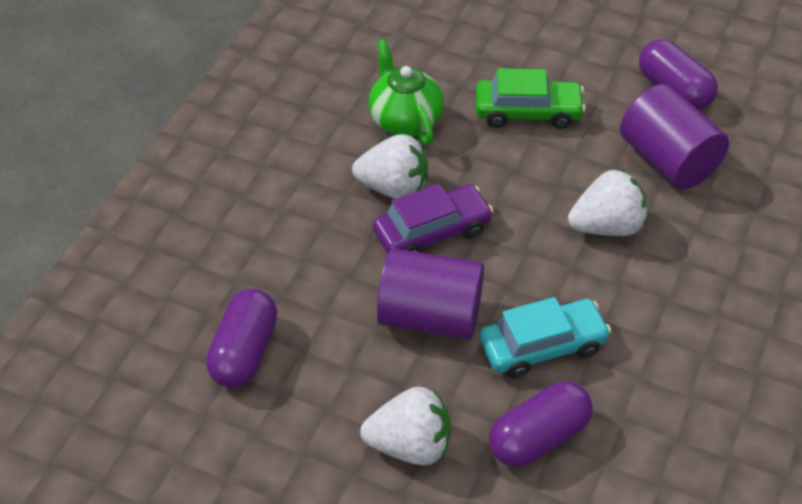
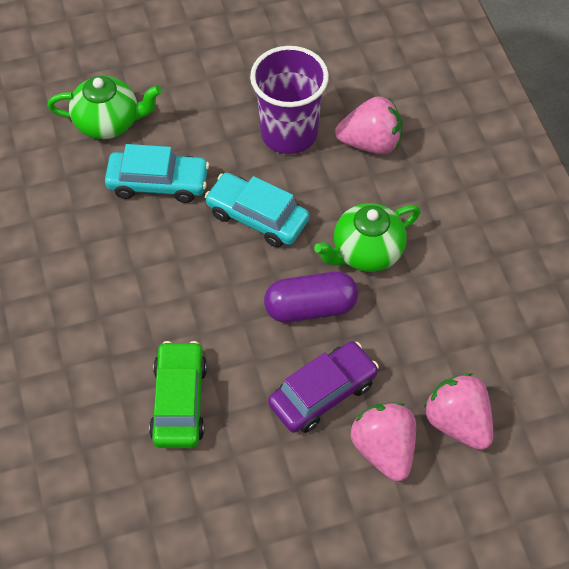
green teapot: 1 -> 2
pink strawberry: 0 -> 3
purple capsule: 3 -> 1
purple cup: 0 -> 1
purple cylinder: 2 -> 0
turquoise car: 1 -> 2
white strawberry: 3 -> 0

